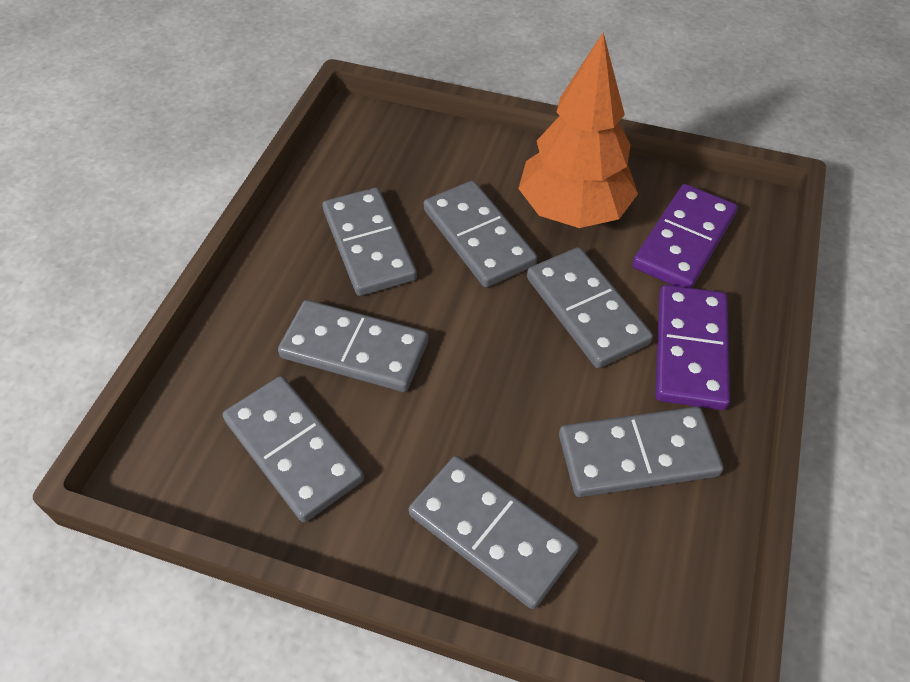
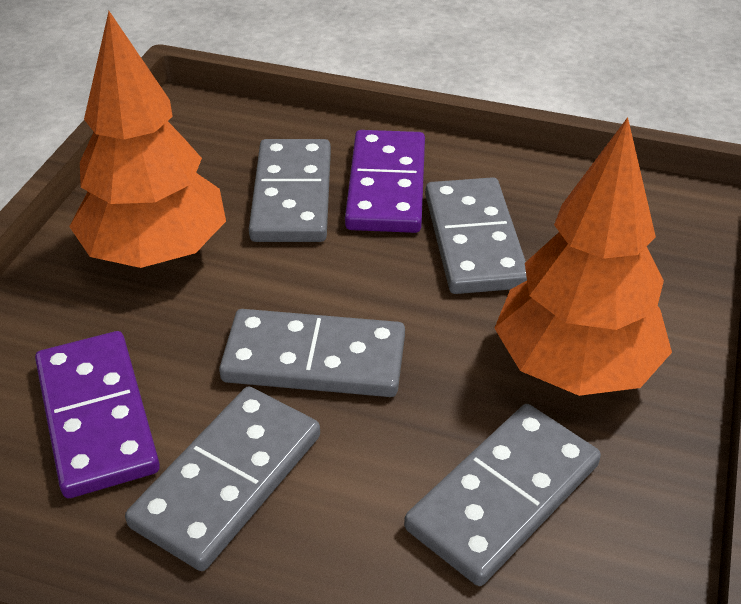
grey domino: 7 -> 5
orange tree: 1 -> 2

